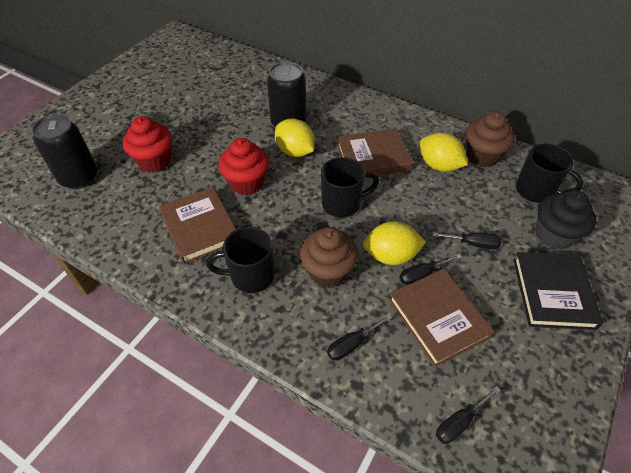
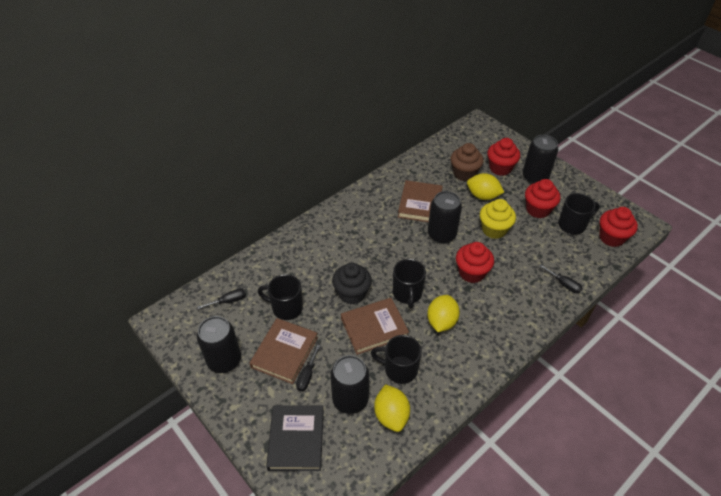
black can: 2 -> 4
black mug: 3 -> 4
black screwdriver: 4 -> 3
brown cupcake: 2 -> 1
red cupcake: 2 -> 4
yellow cupcake: 0 -> 1

